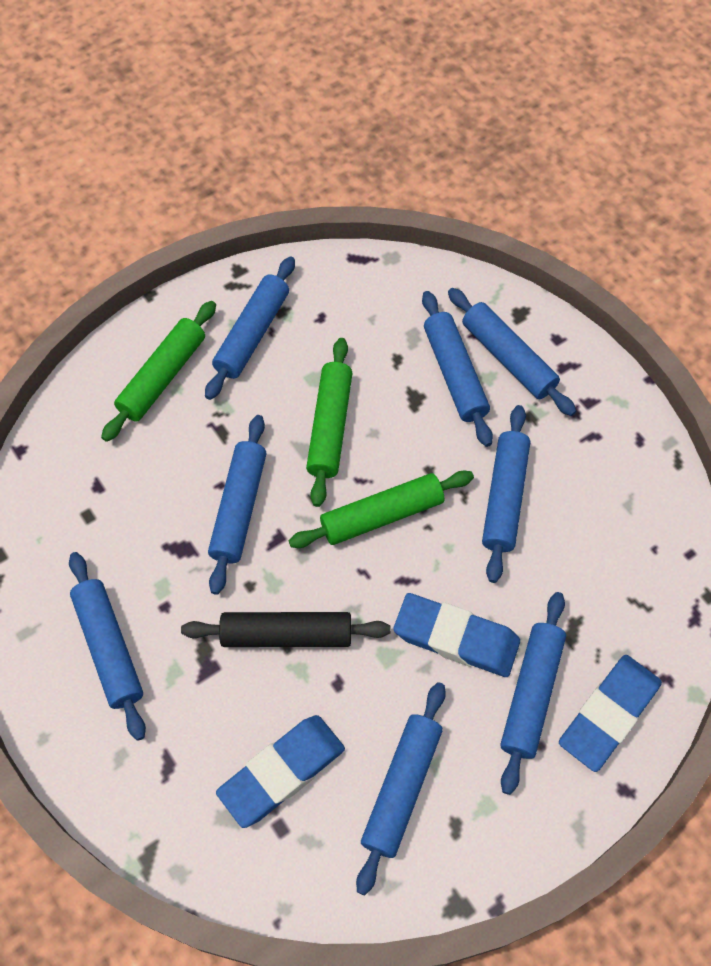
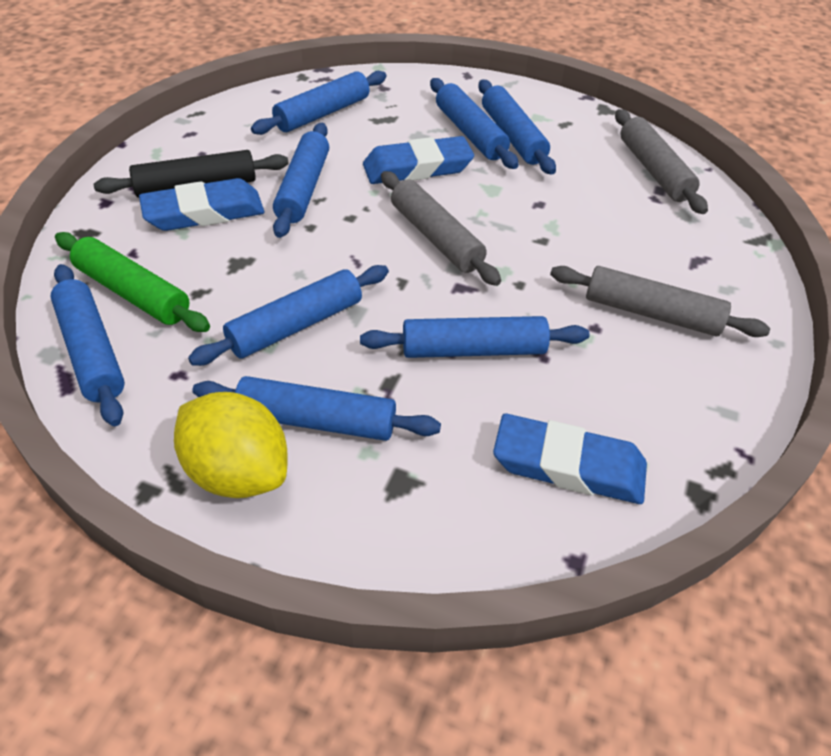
green rolling pin: 3 -> 1
grey rolling pin: 0 -> 3
yellow lemon: 0 -> 1

